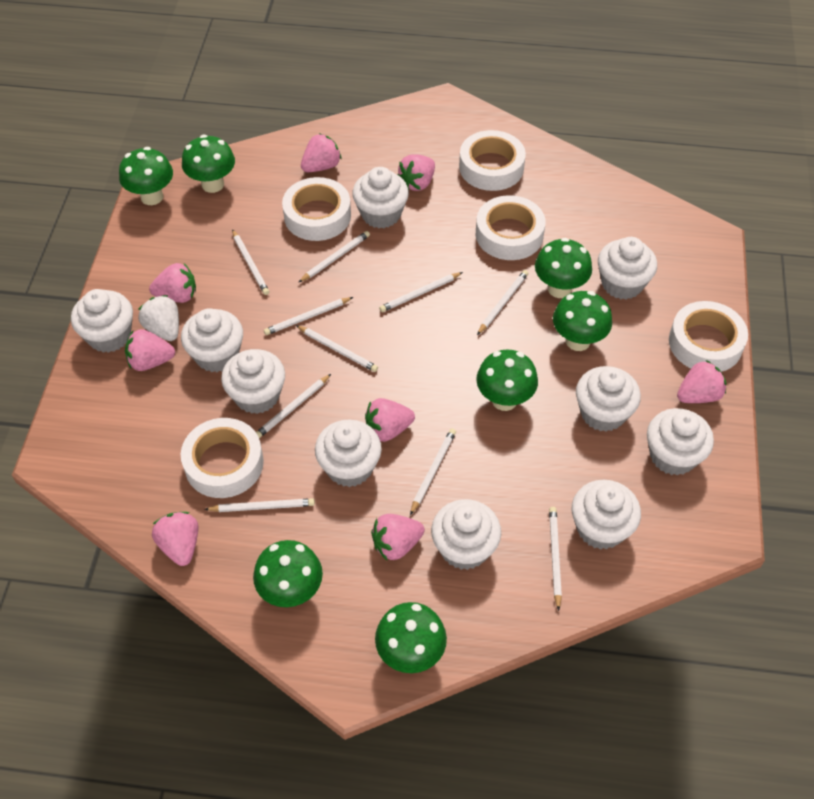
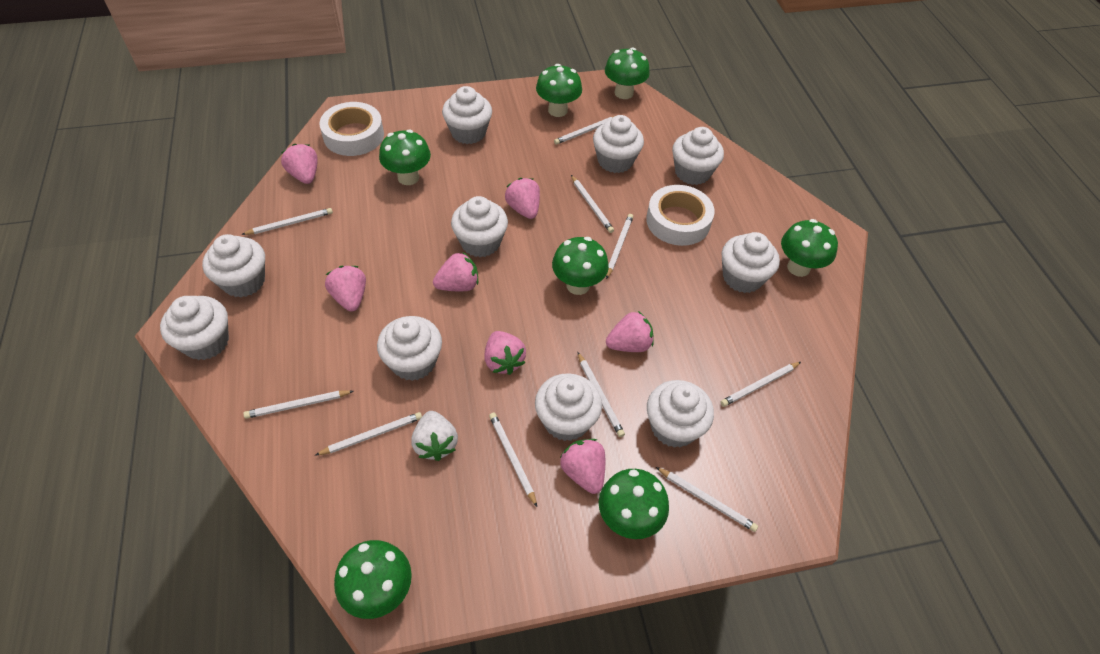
pink strawberry: 8 -> 7
white tape: 5 -> 2

